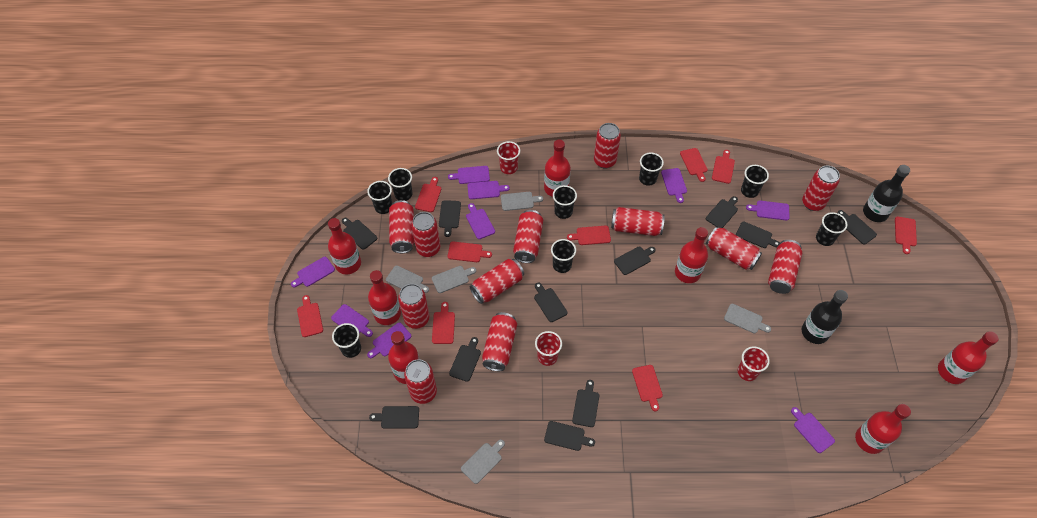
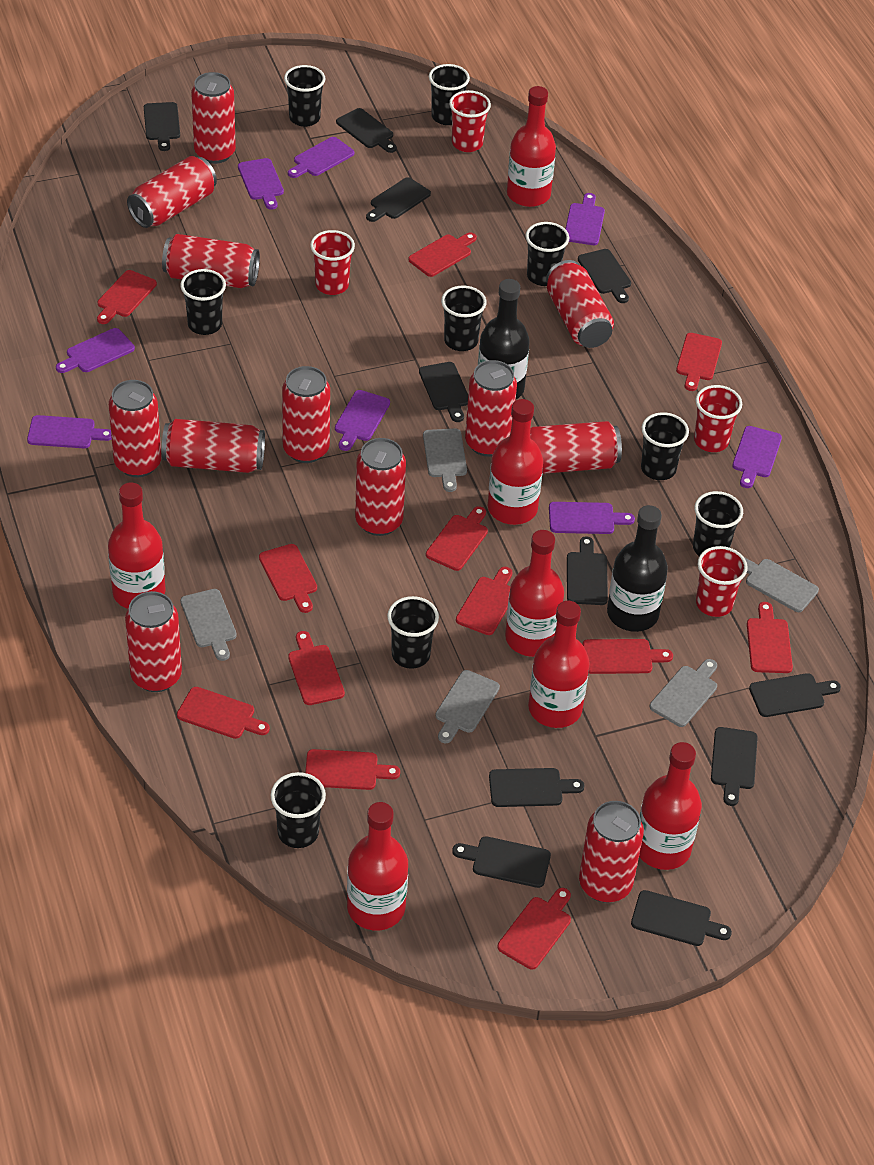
black cup: 8 -> 9
purple cutting board: 9 -> 8
red cup: 3 -> 4
red cutting board: 9 -> 12

